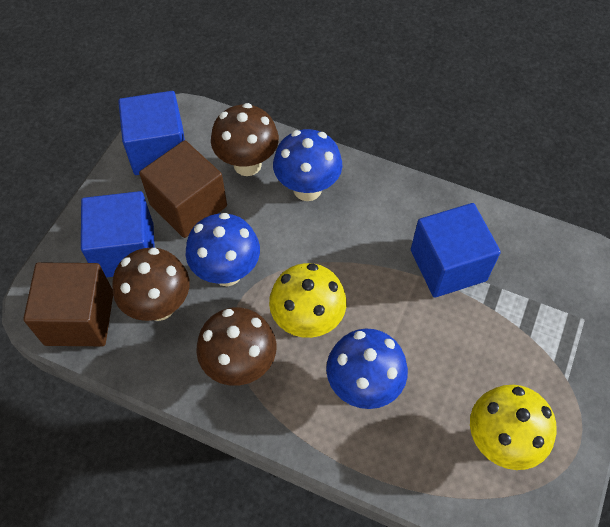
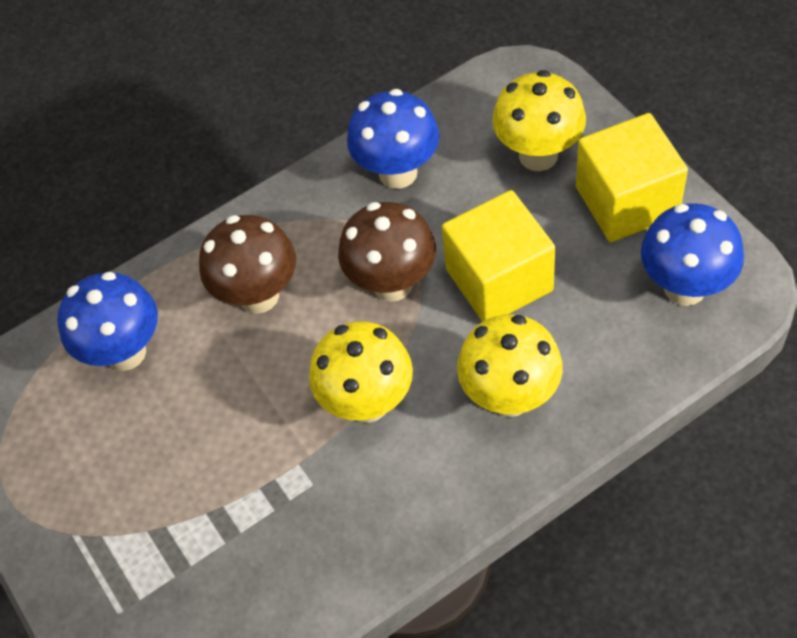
blue cube: 3 -> 0
brown cube: 2 -> 0
brown mushroom: 3 -> 2
yellow cube: 0 -> 2
yellow mushroom: 2 -> 3

